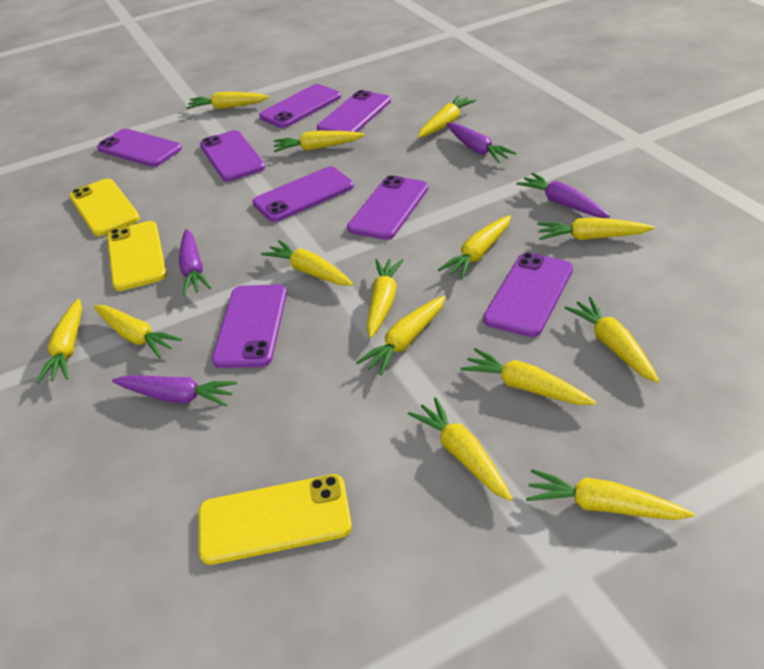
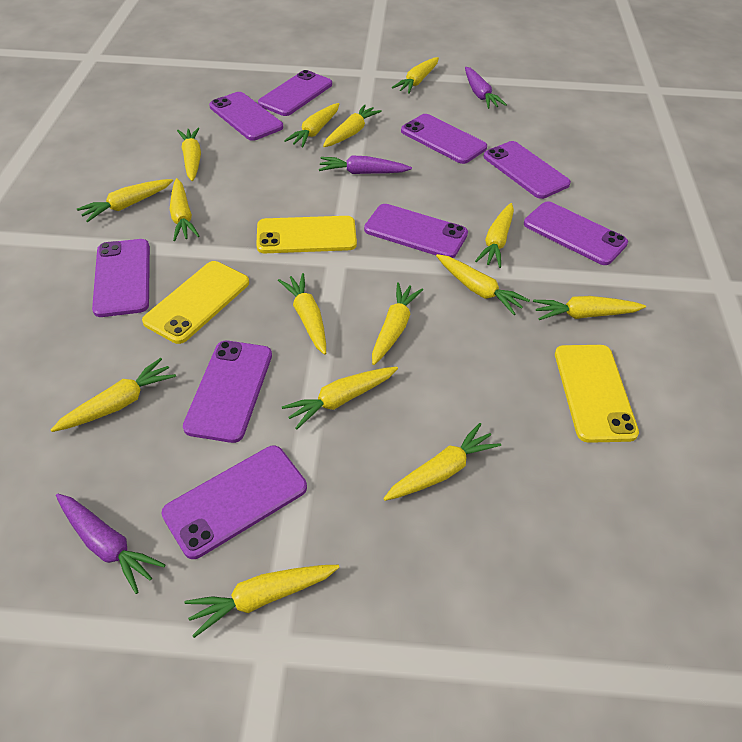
purple carrot: 4 -> 3
purple phone: 8 -> 9
yellow carrot: 14 -> 15

